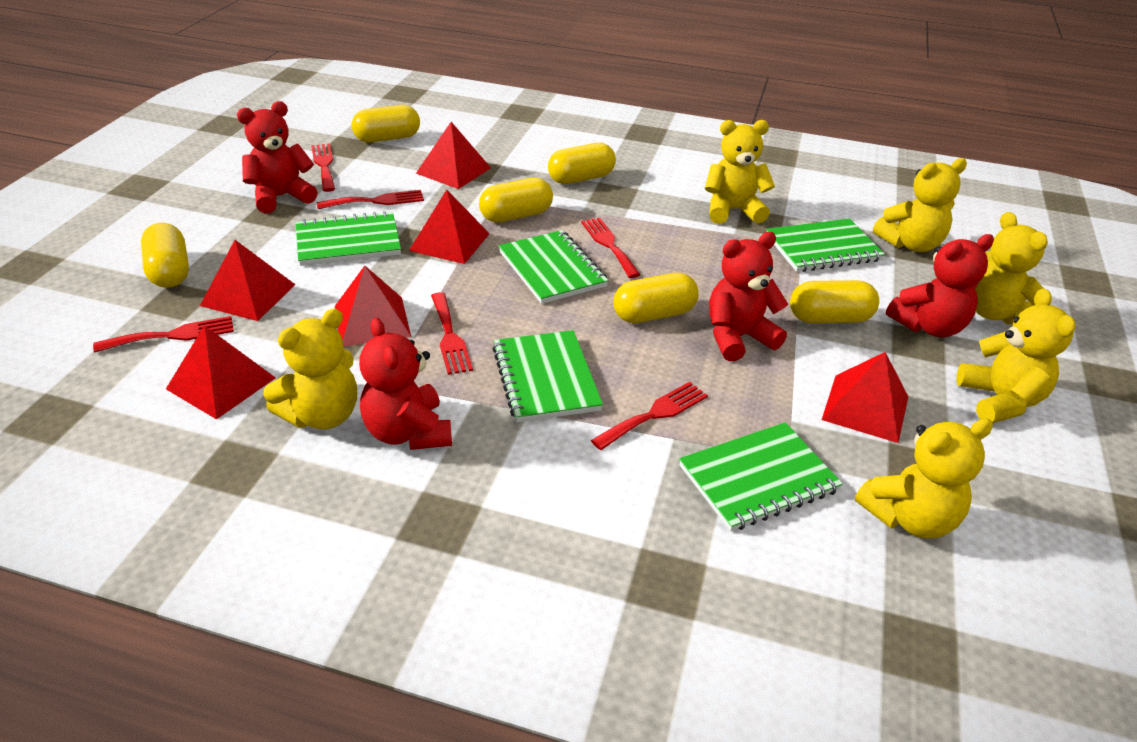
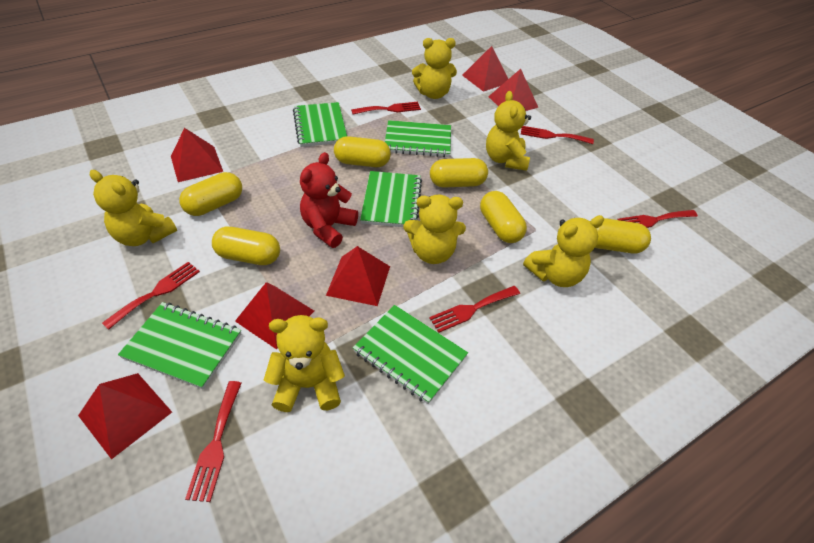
red teddy bear: 4 -> 1

